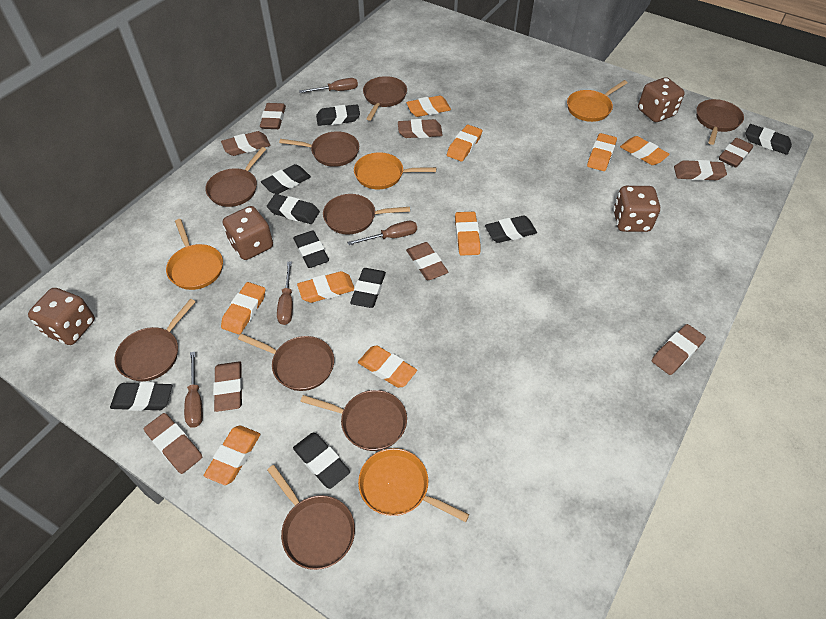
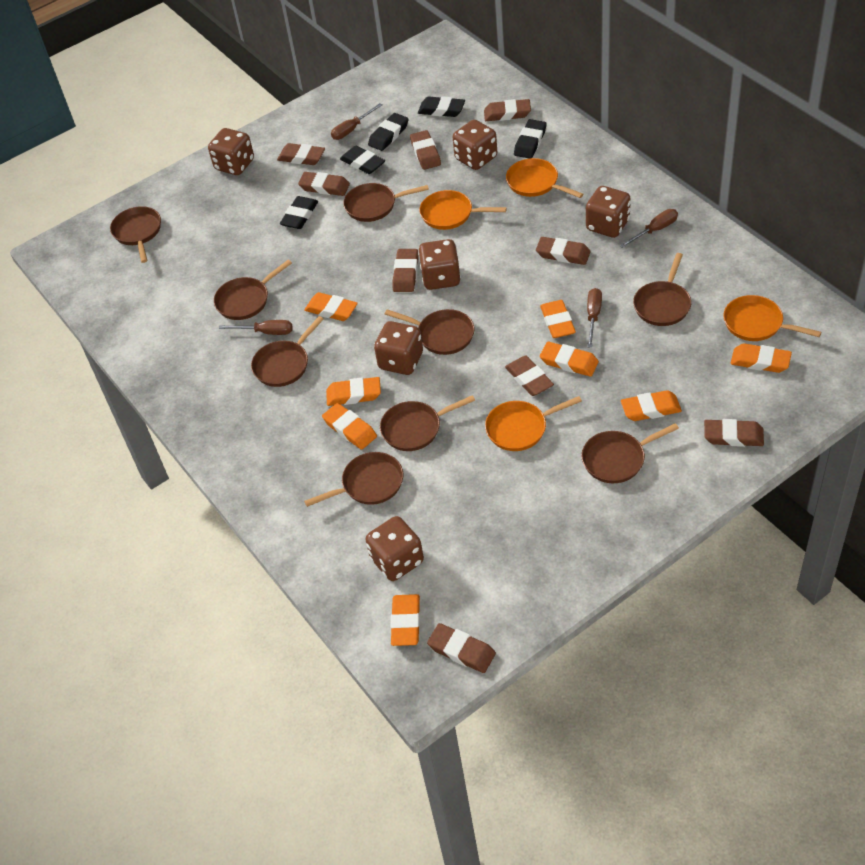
black eraser: 9 -> 5
brown dice: 4 -> 6
orange eraser: 9 -> 8

